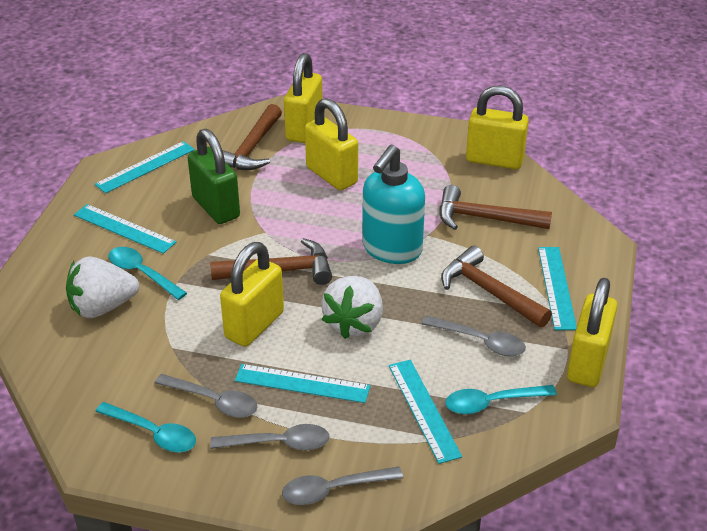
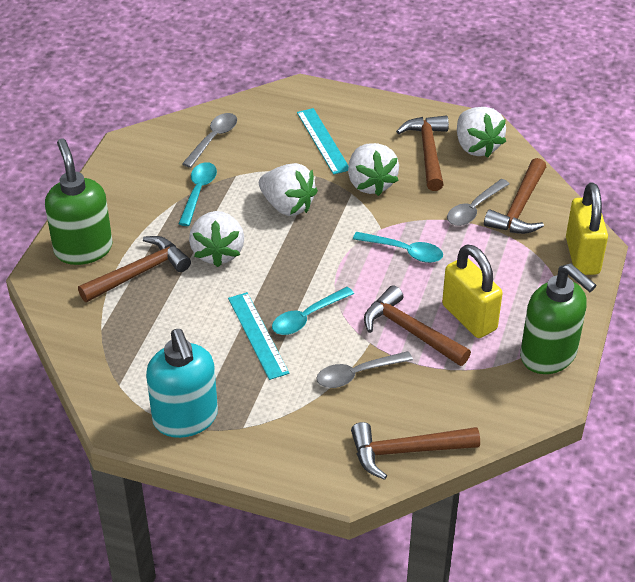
brown hammer: 4 -> 5
green padlock: 1 -> 0
green soap dispenser: 0 -> 2
grey spoon: 4 -> 3
turquoise ruler: 5 -> 2
white strawberry: 2 -> 4
yellow padlock: 5 -> 2

